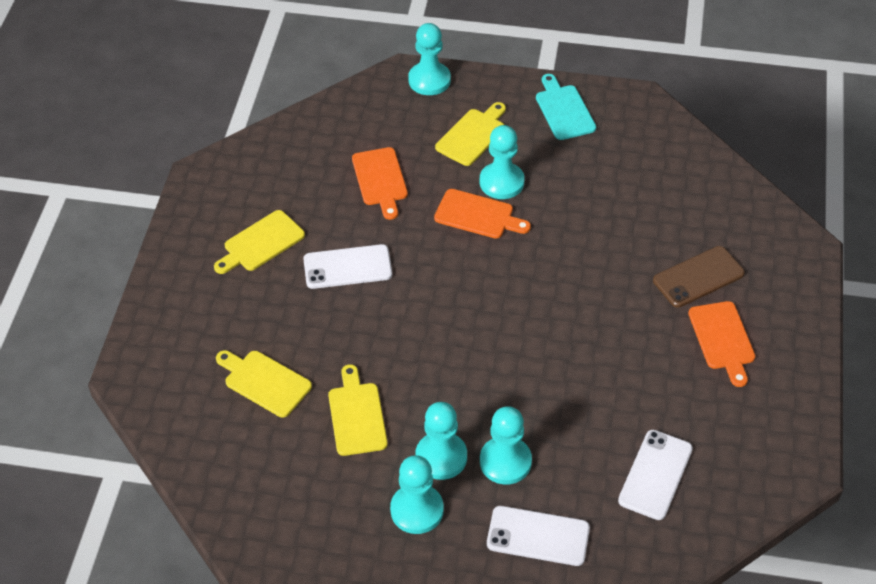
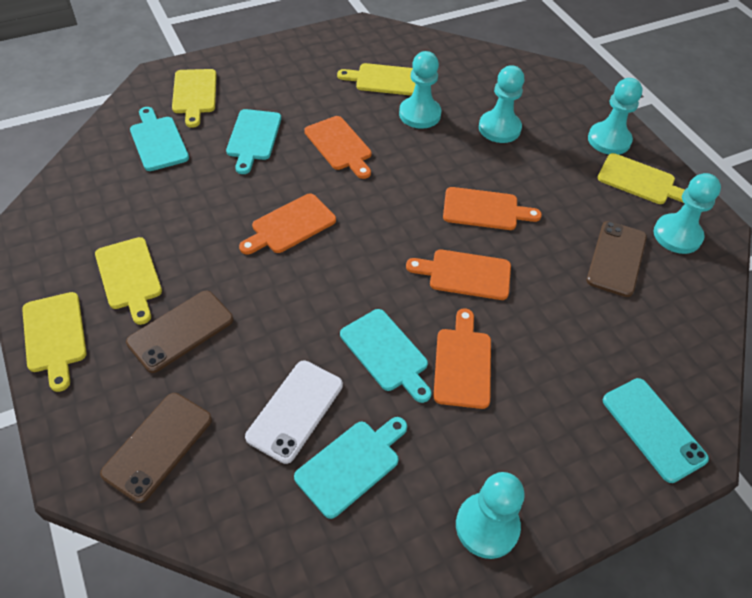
brown phone: 1 -> 3
orange cutting board: 3 -> 5
turquoise cutting board: 1 -> 4
turquoise phone: 0 -> 1
white phone: 3 -> 1
yellow cutting board: 4 -> 5

